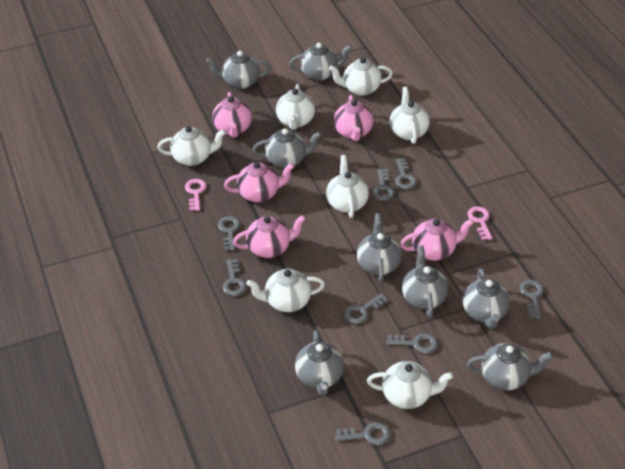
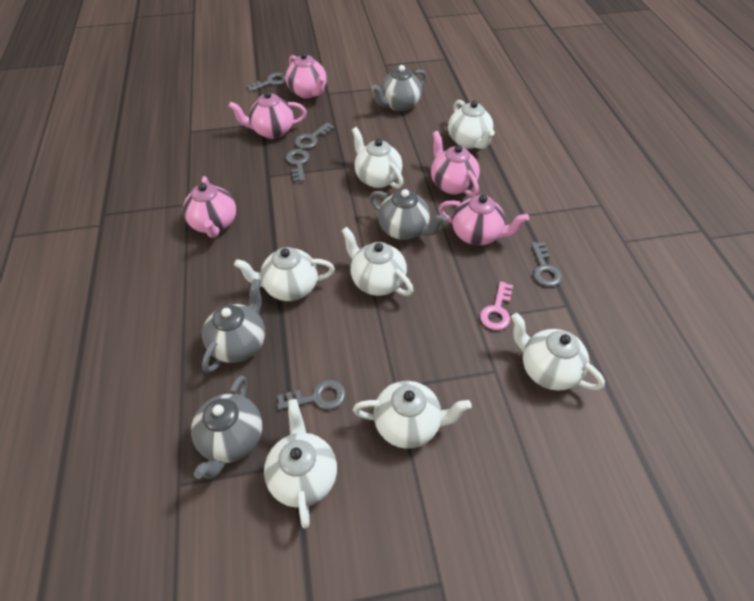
grey key: 8 -> 5
grey teapot: 8 -> 4
pink key: 2 -> 1

